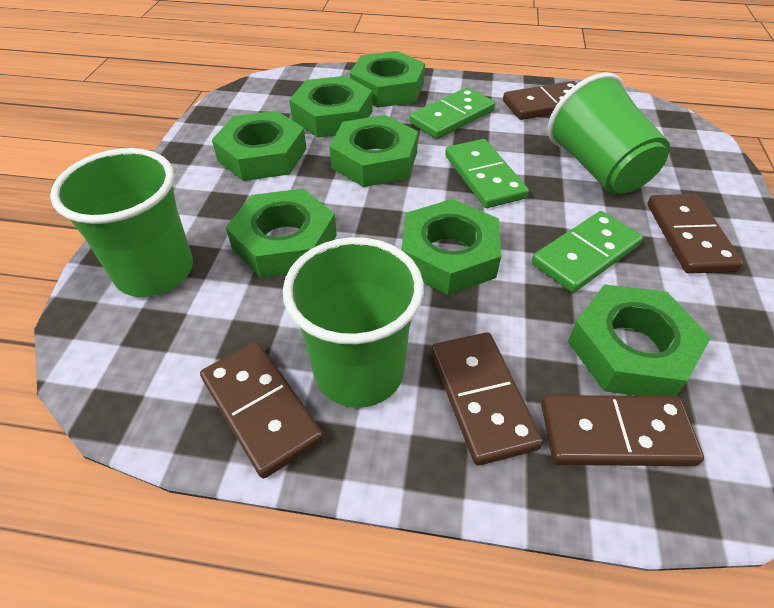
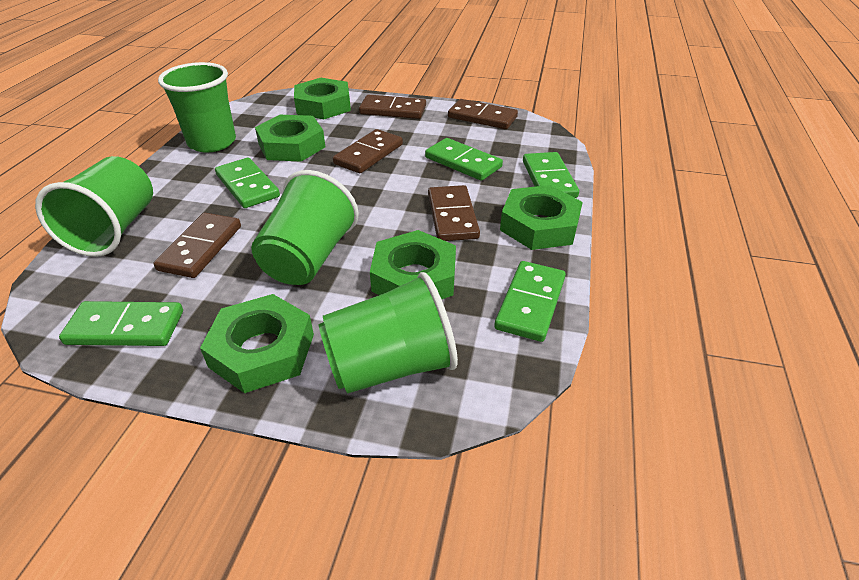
green cup: 3 -> 4
green domino: 3 -> 5
green nut: 7 -> 5

